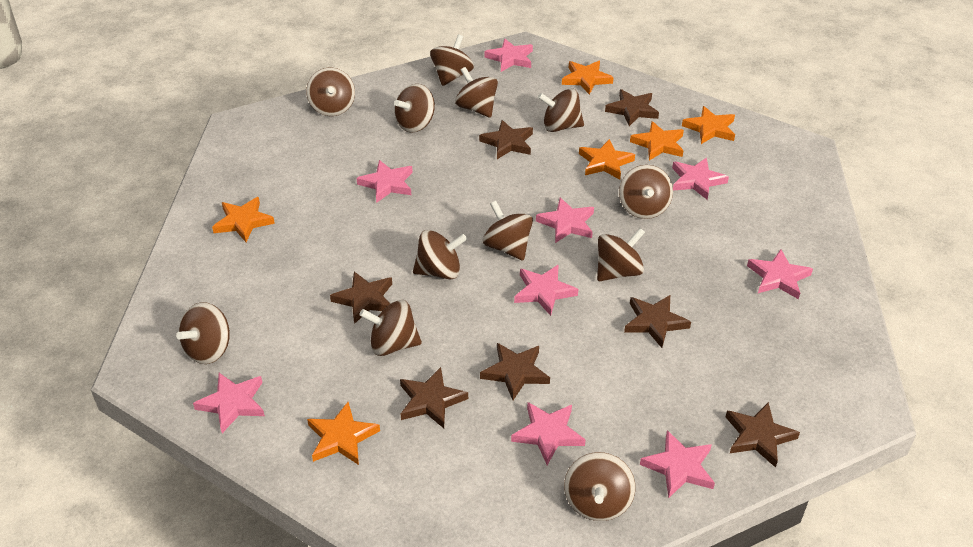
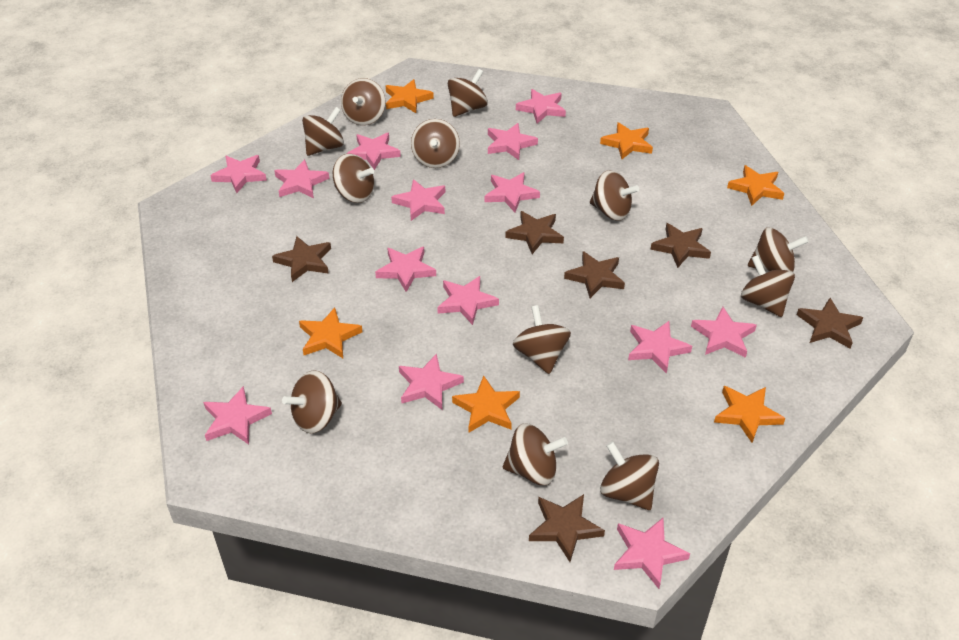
brown star: 7 -> 6
pink star: 9 -> 14

